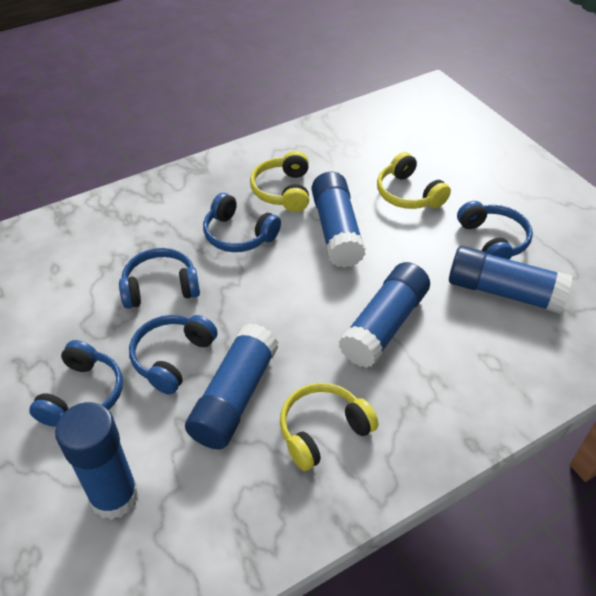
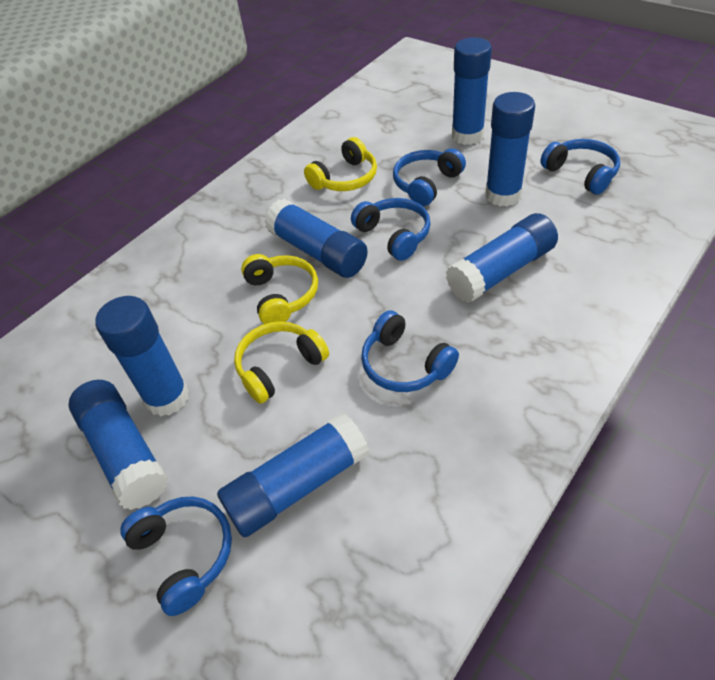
blue glue stick: 5 -> 7

